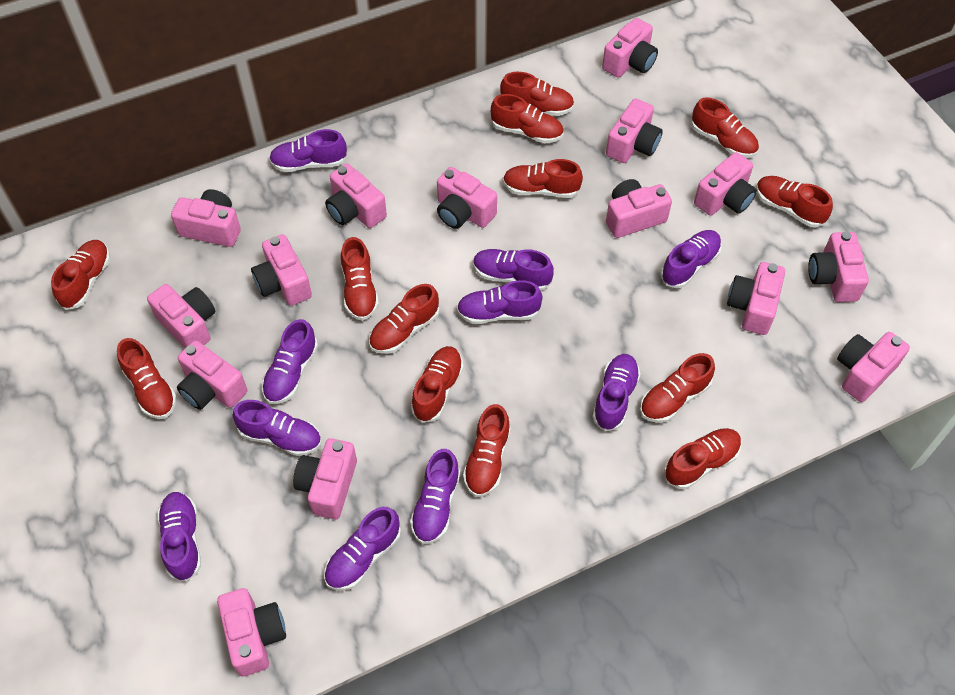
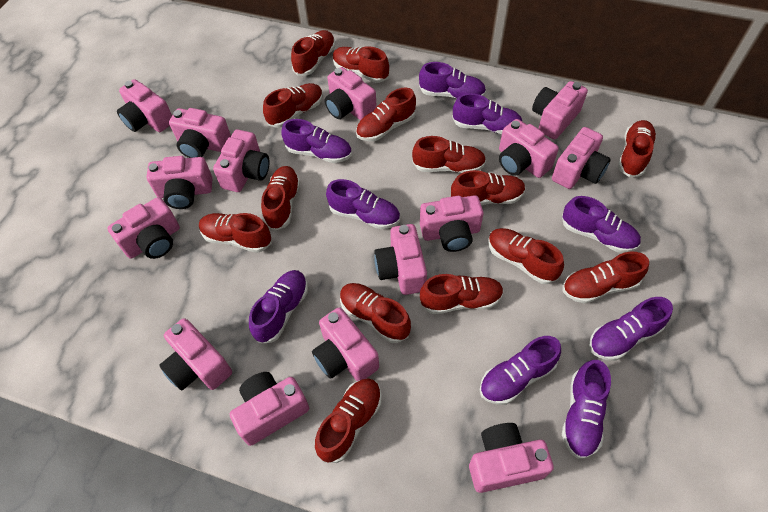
purple shoe: 10 -> 9
red shoe: 13 -> 14

